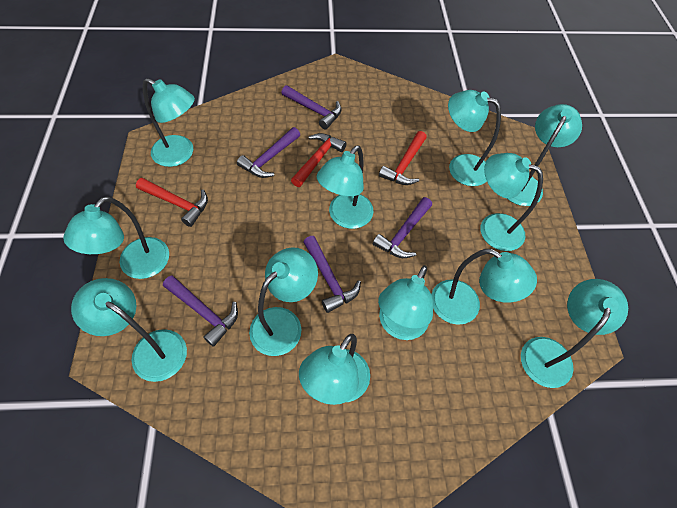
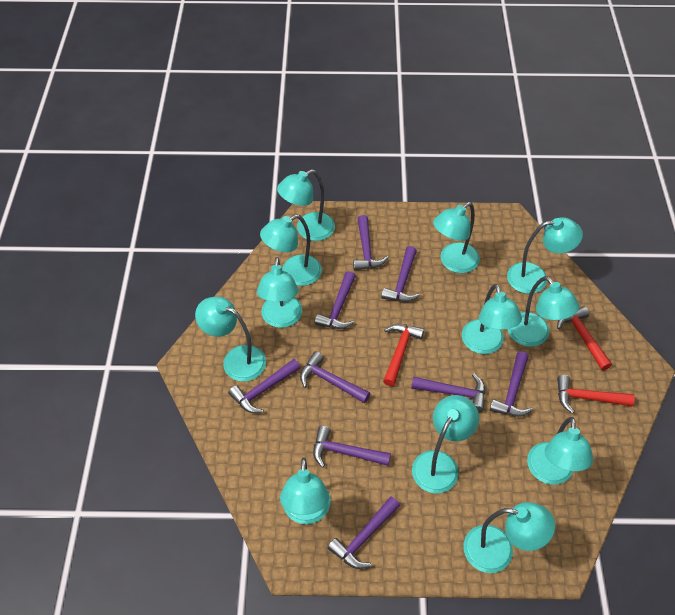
purple hammer: 5 -> 9

